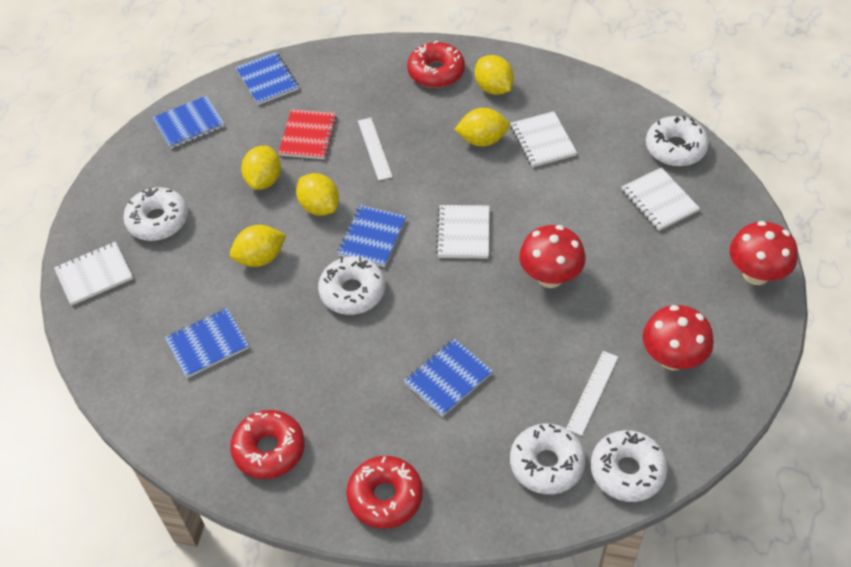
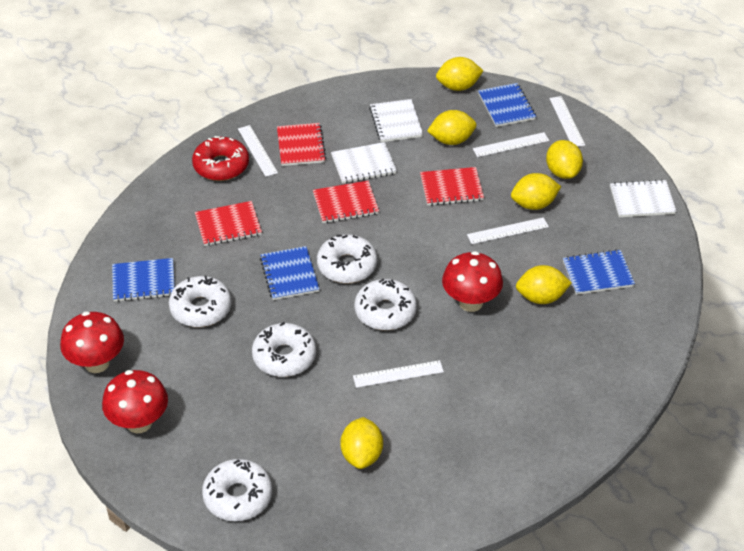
blue notebook: 5 -> 4
red donut: 3 -> 1
red notebook: 1 -> 4
white notebook: 4 -> 3
white ruler: 2 -> 5
yellow lemon: 5 -> 6

